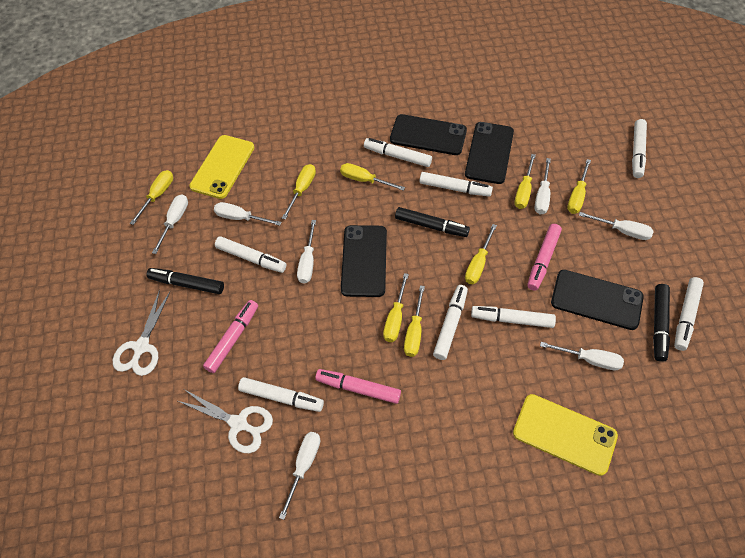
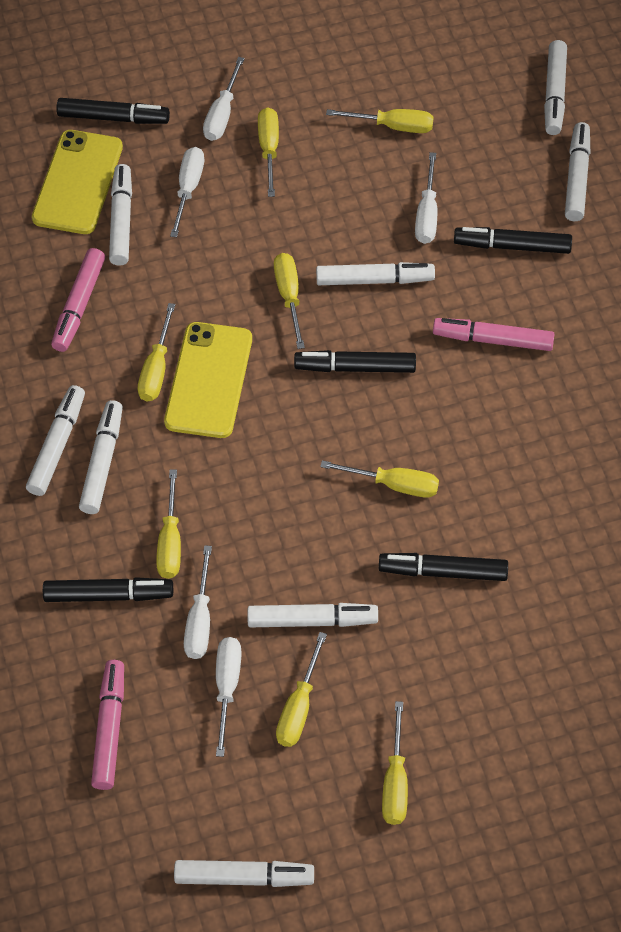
black marker: 3 -> 5
black phone: 4 -> 0
white scissors: 2 -> 0
white screwdriver: 7 -> 5

